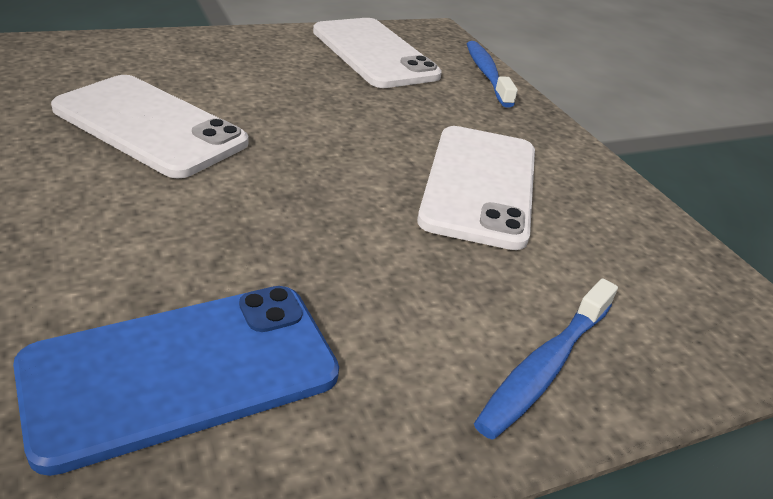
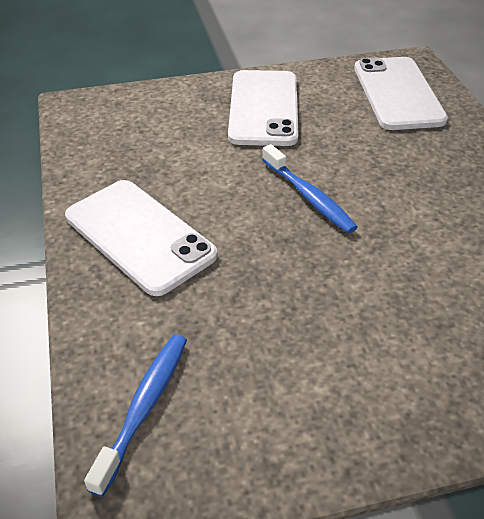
blue phone: 1 -> 0

